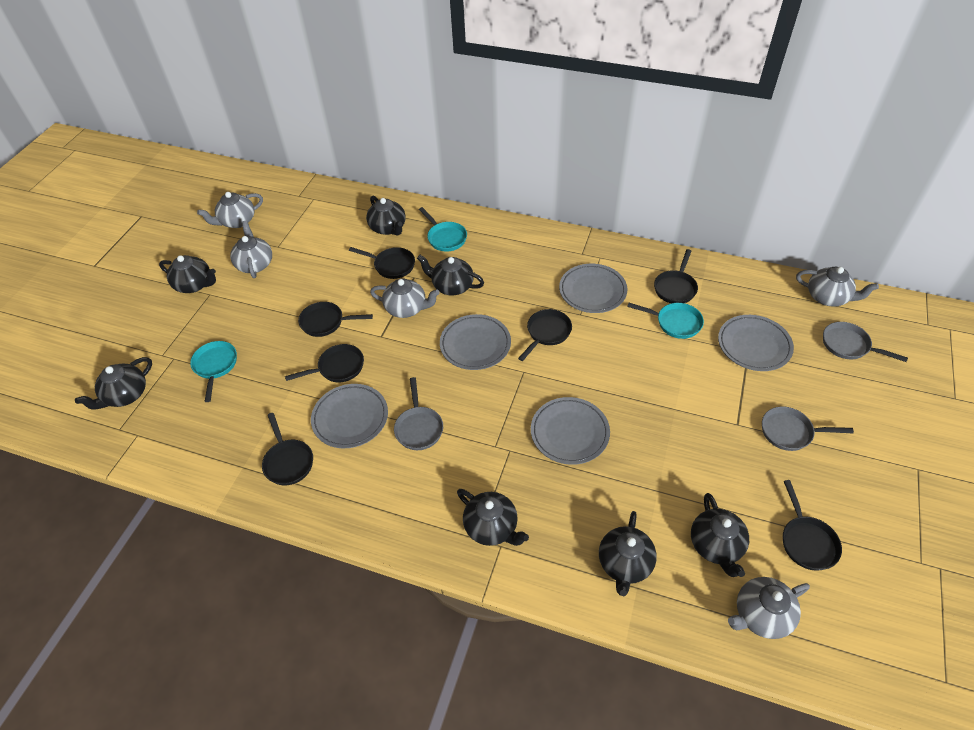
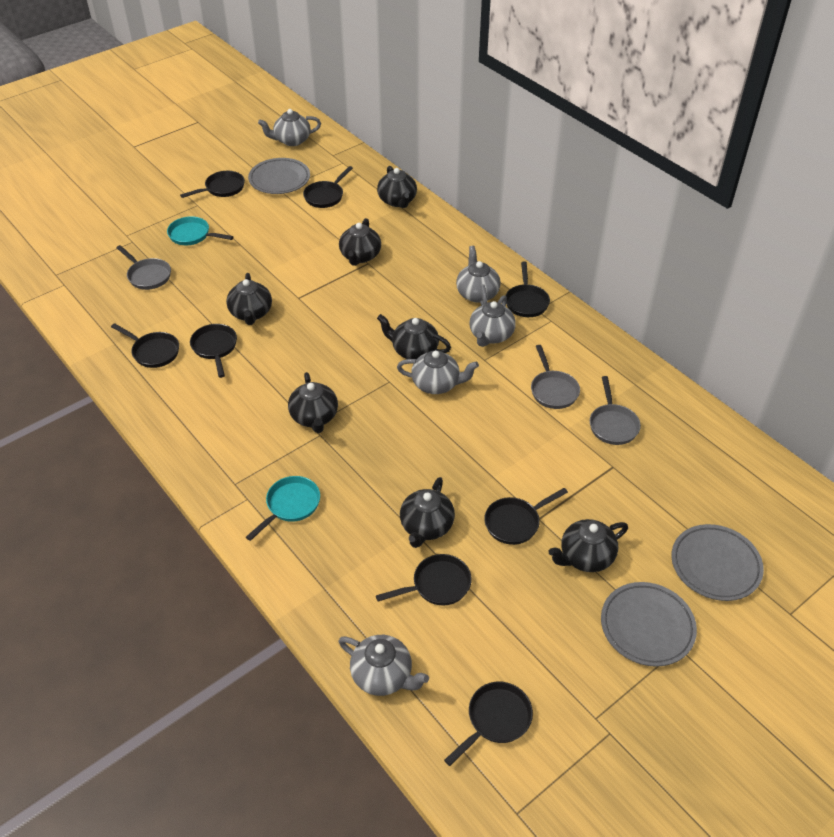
black pan: 7 -> 8
grey plate: 5 -> 3
turquoise pan: 3 -> 2

